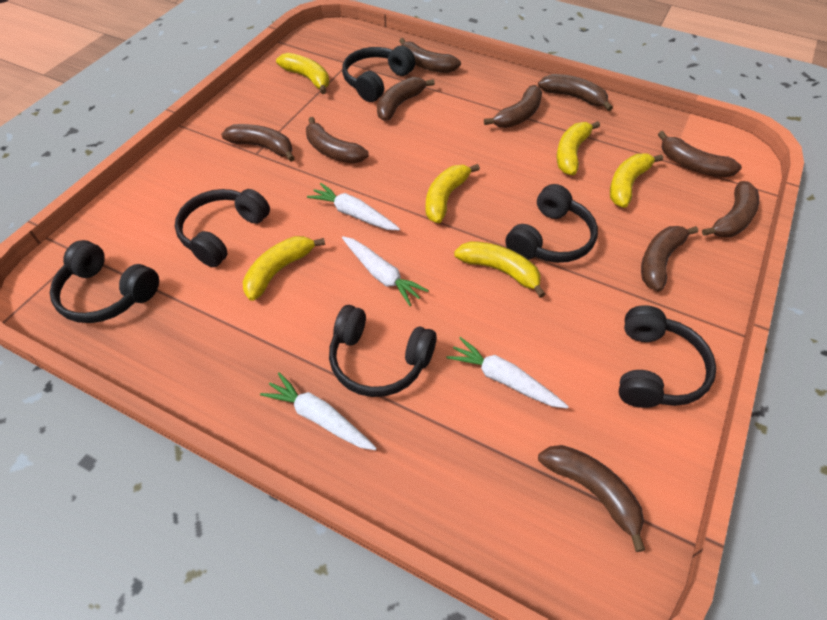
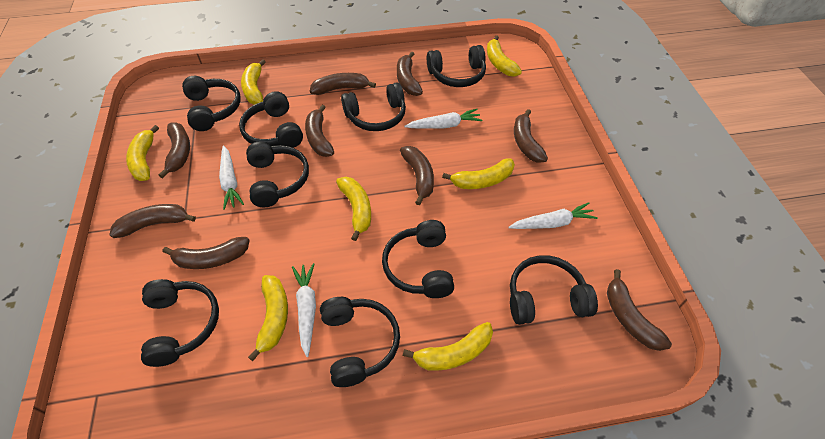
black headphones: 6 -> 9
brown banana: 10 -> 9
yellow banana: 6 -> 7

